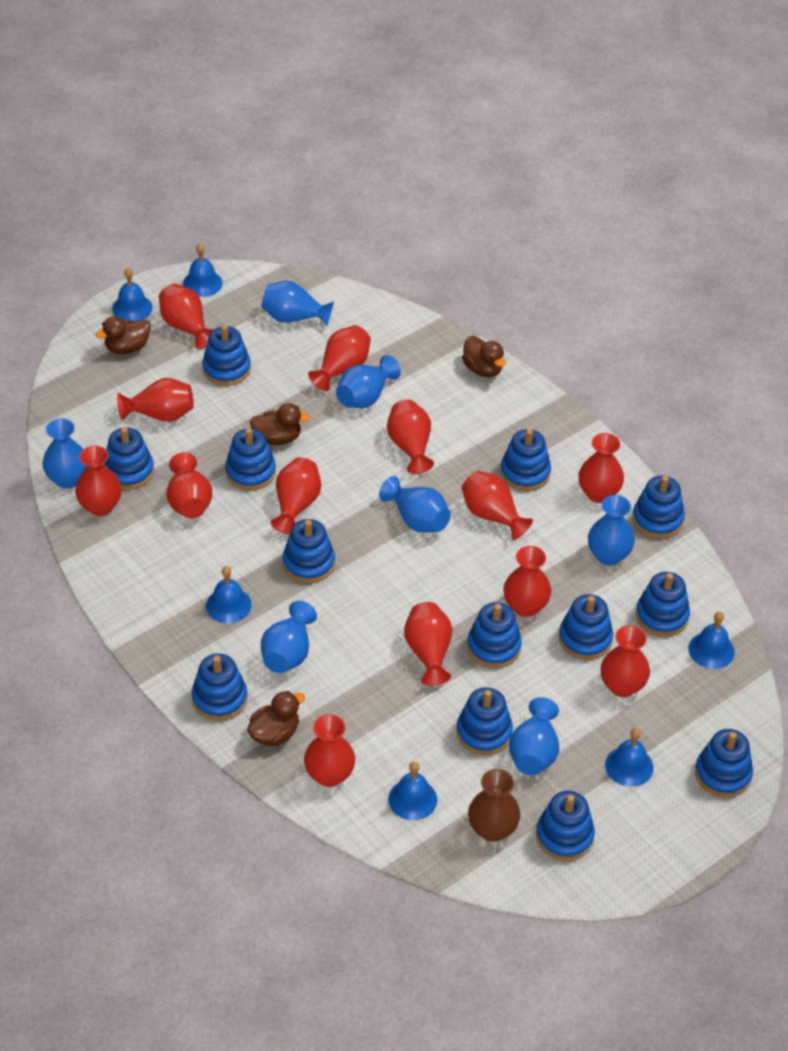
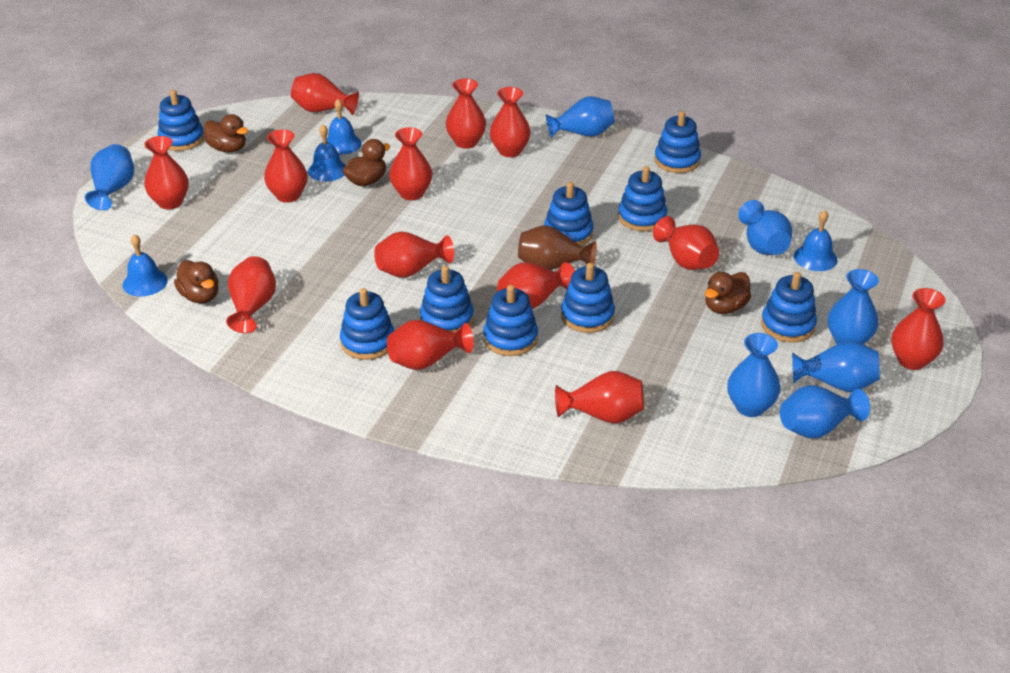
blue bell: 6 -> 4
blue stacking toy: 13 -> 9

